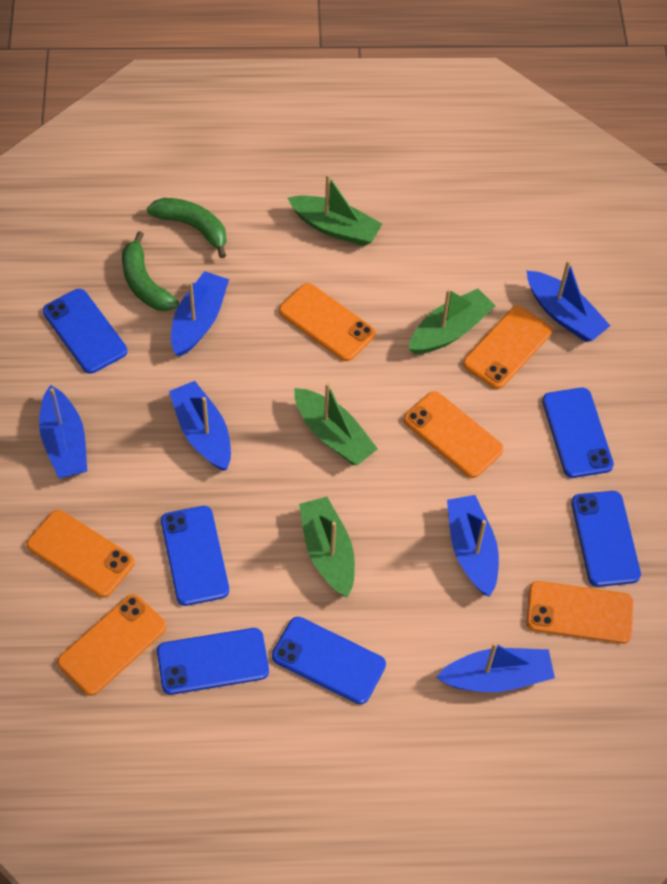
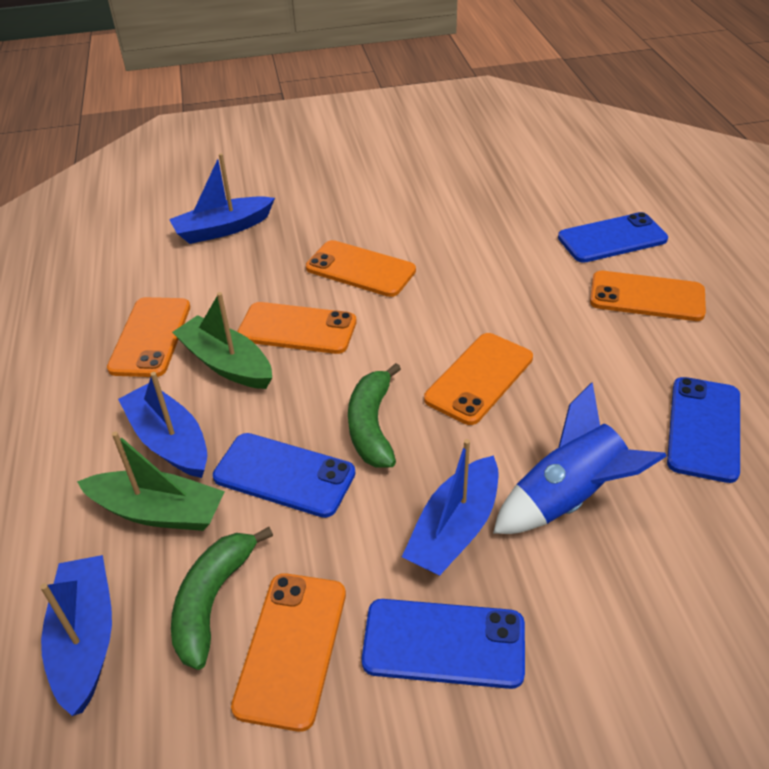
blue boat: 6 -> 4
blue phone: 6 -> 4
blue rocket: 0 -> 1
green boat: 4 -> 2

